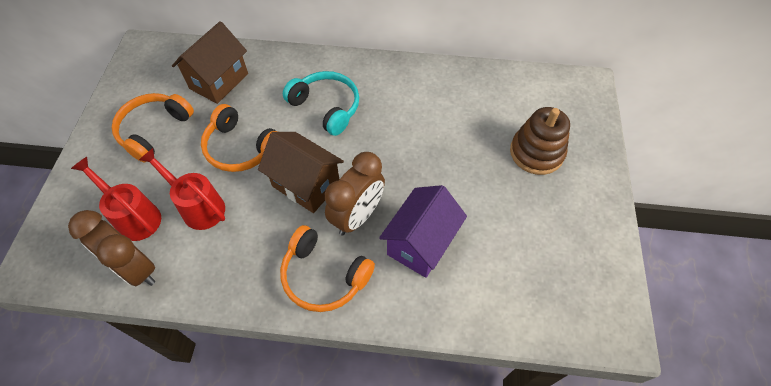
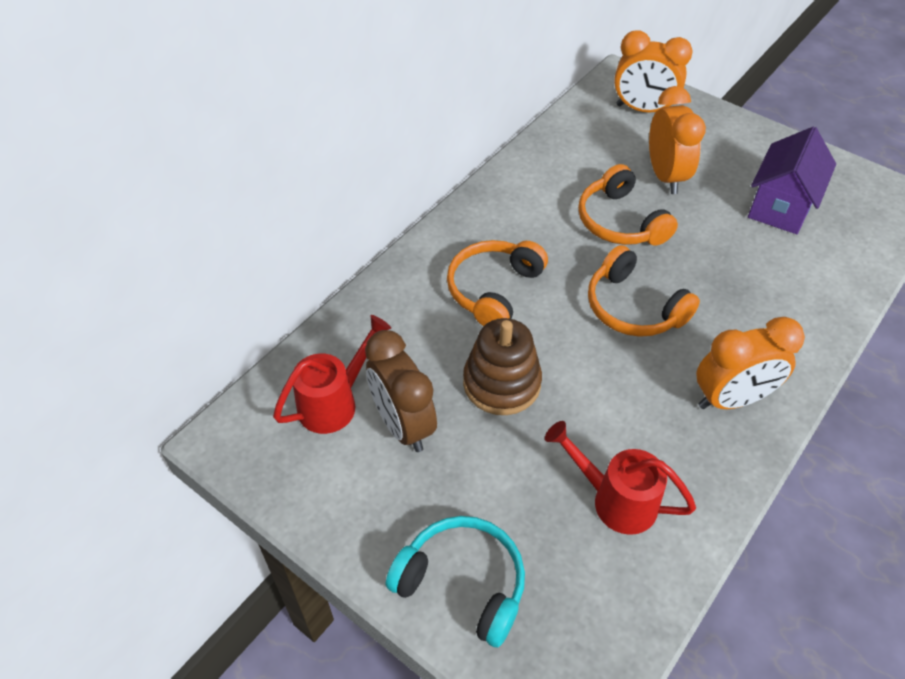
brown clock: 2 -> 1
brown house: 2 -> 0
orange clock: 0 -> 3

